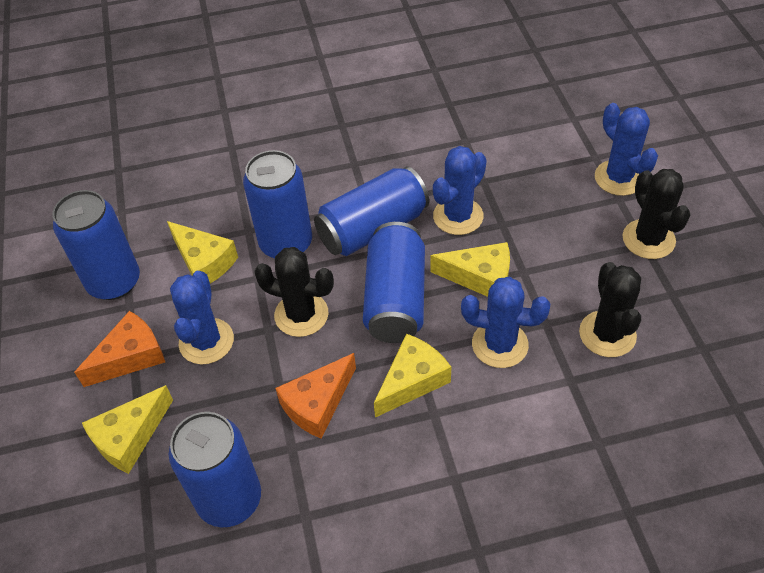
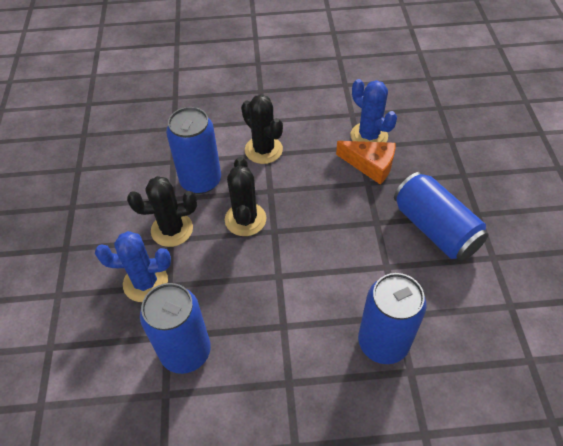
blue cactus: 4 -> 2
blue can: 5 -> 4
orange cheese: 2 -> 1
yellow cheese: 4 -> 0

